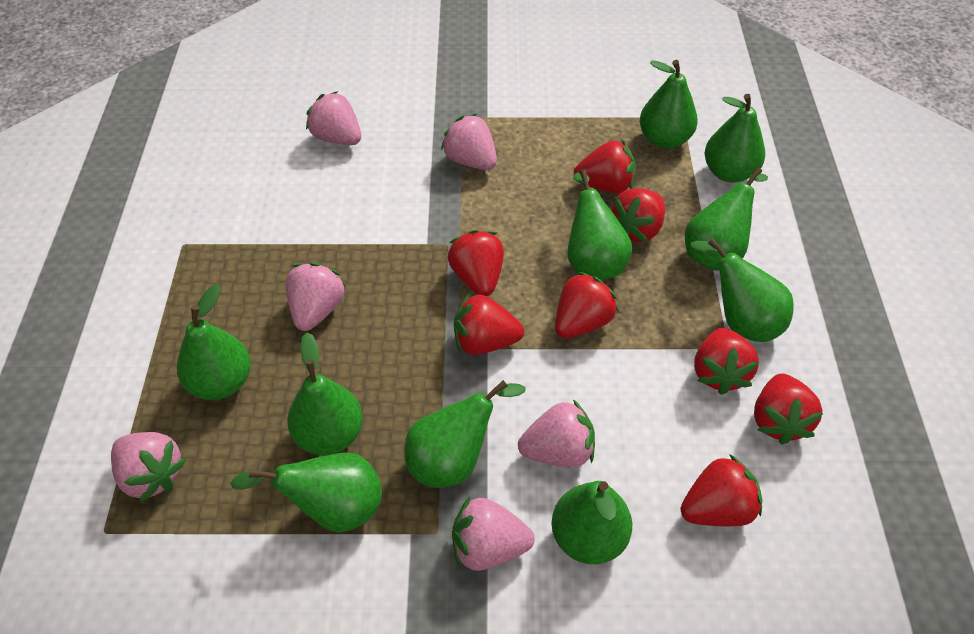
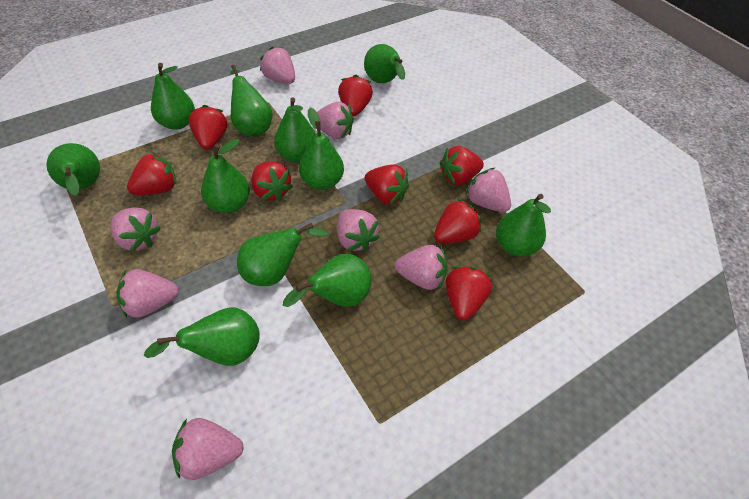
green pear: 10 -> 11
pink strawberry: 6 -> 8

